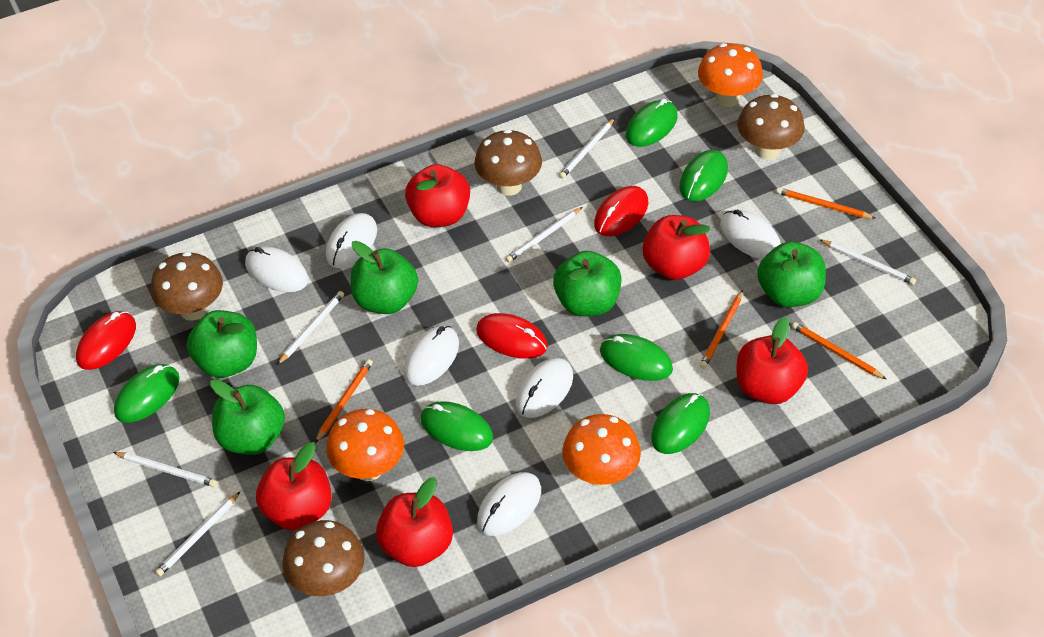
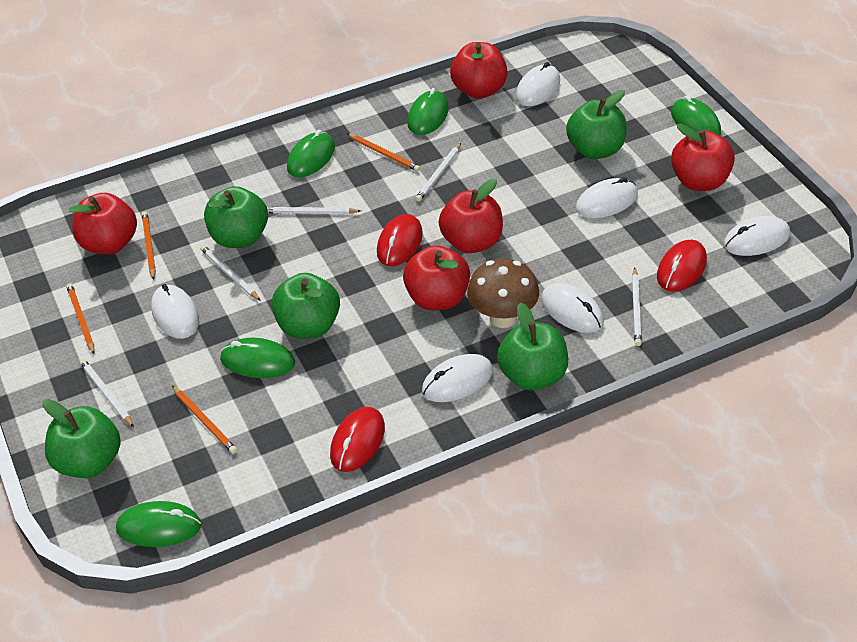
brown mushroom: 4 -> 1
green mouse: 6 -> 5
orange mushroom: 3 -> 0
white pencil: 6 -> 5

